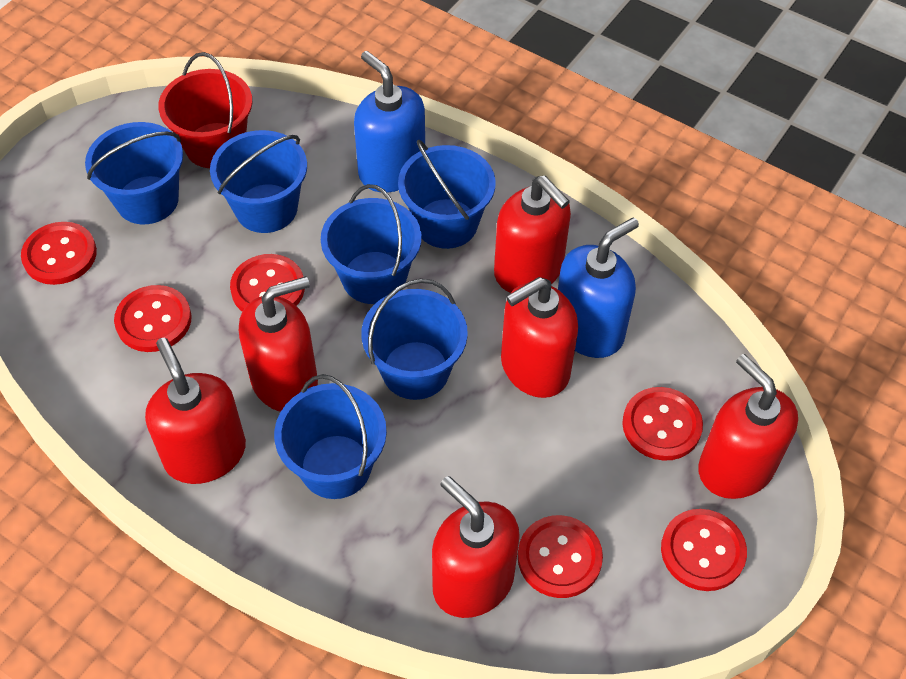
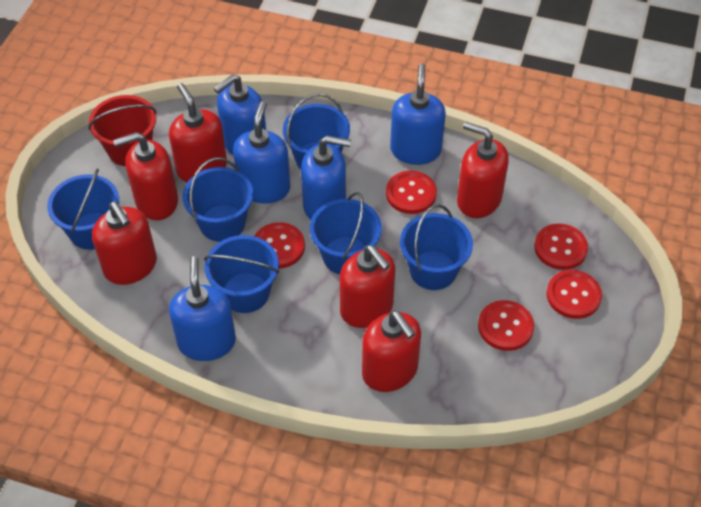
blue soap dispenser: 2 -> 5
red button: 6 -> 5

